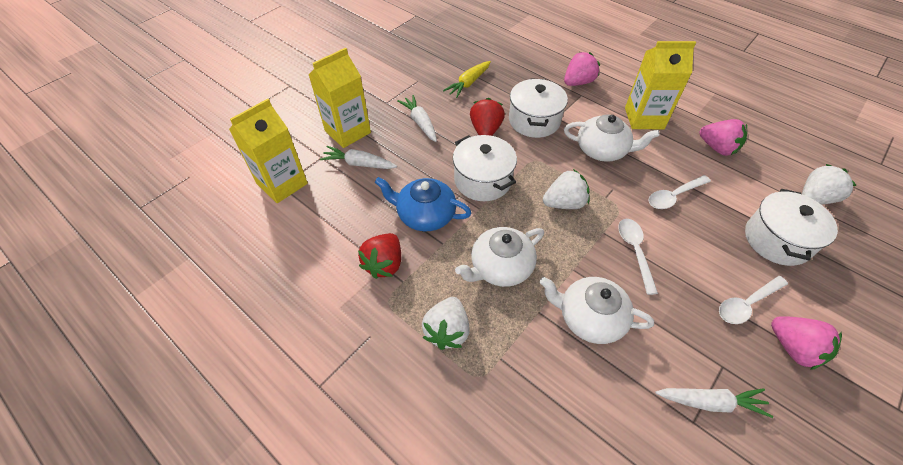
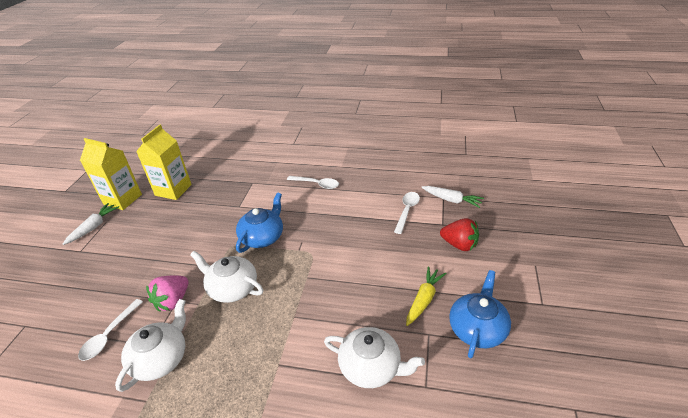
blue teapot: 1 -> 2
pink strawberry: 3 -> 1
red strawberry: 2 -> 1
white carrot: 3 -> 2
white pot: 3 -> 0
white strawberry: 3 -> 0
yellow carton: 3 -> 2

